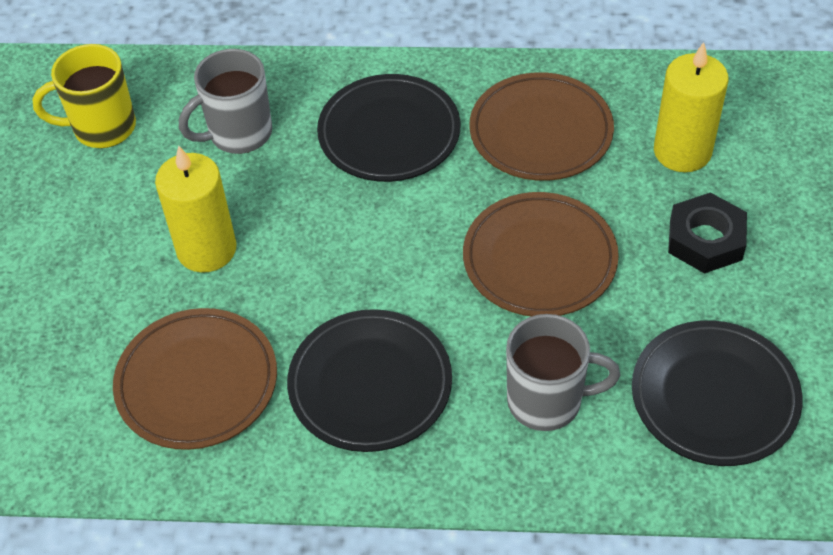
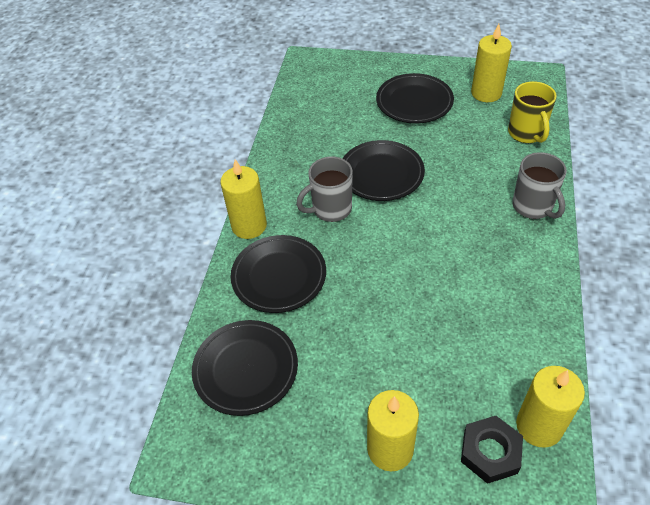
black plate: 3 -> 4
brown plate: 3 -> 0
yellow candle: 2 -> 4

